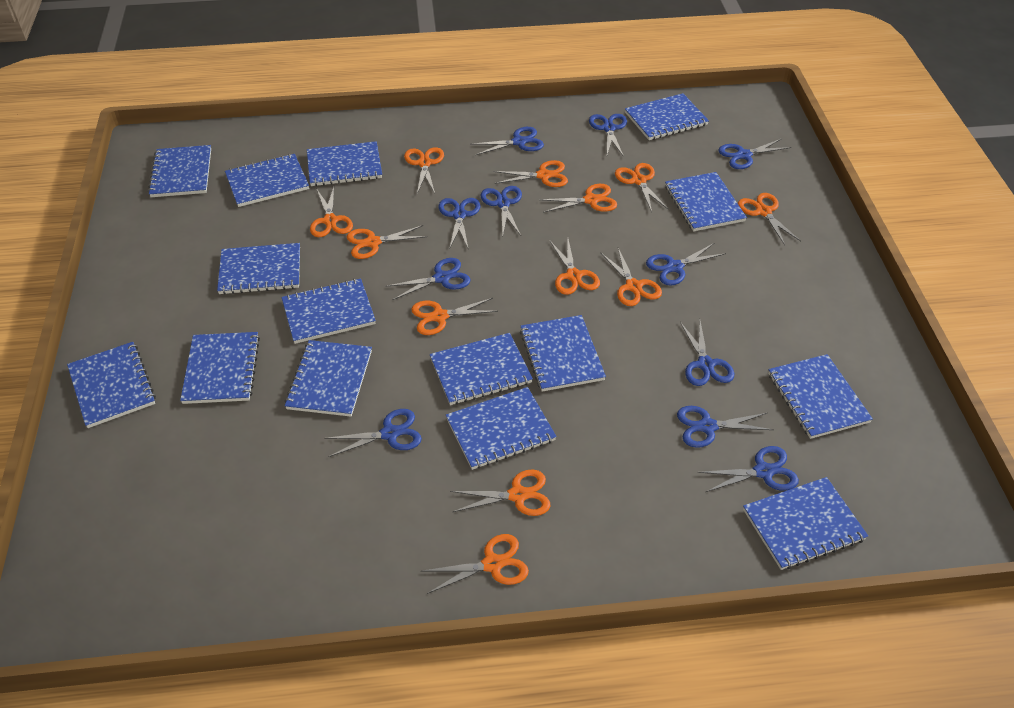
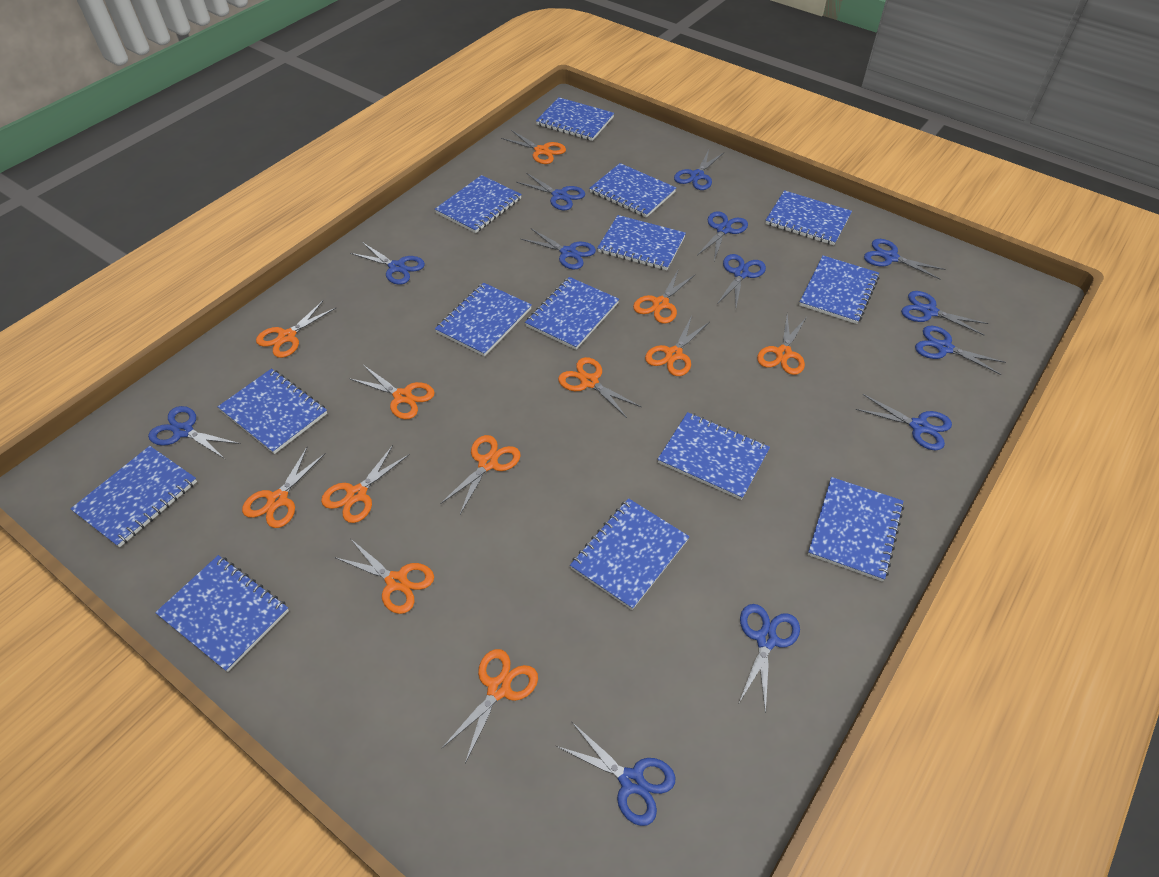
blue notebook: 15 -> 14
blue scissors: 11 -> 13

